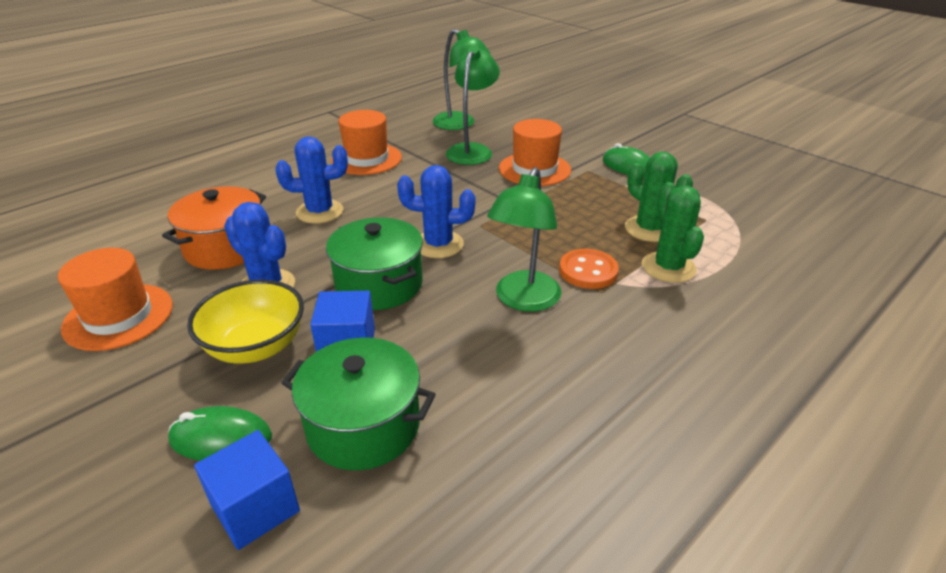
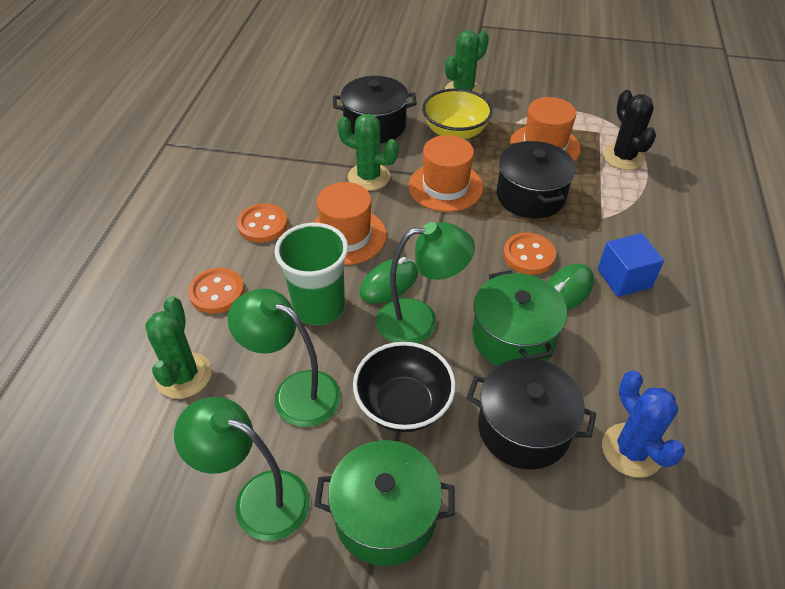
black bowl: 0 -> 1
black cactus: 0 -> 1
black pot: 0 -> 3
blue cactus: 3 -> 1
blue cube: 2 -> 1
green cactus: 2 -> 3
green cup: 0 -> 1
orange button: 1 -> 3
orange pot: 1 -> 0

